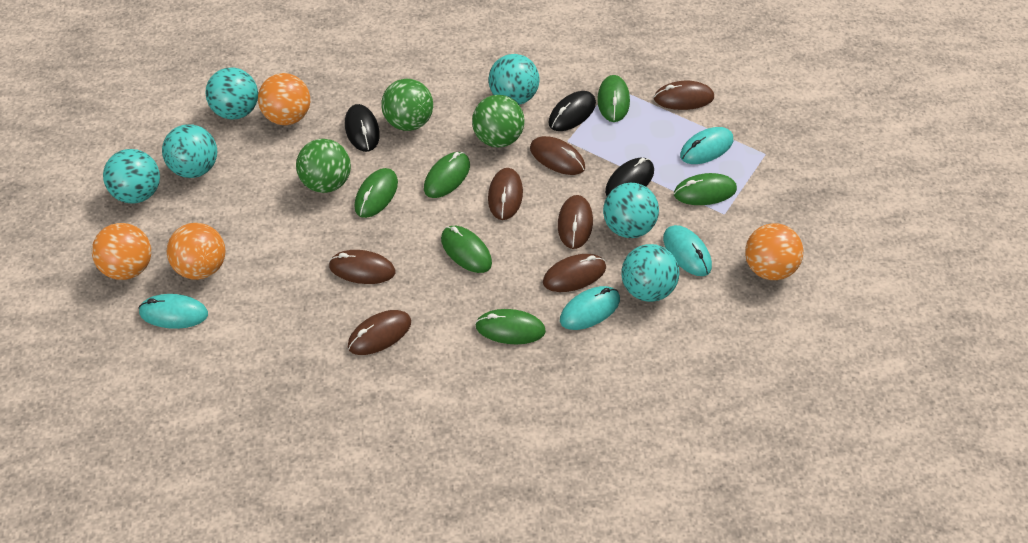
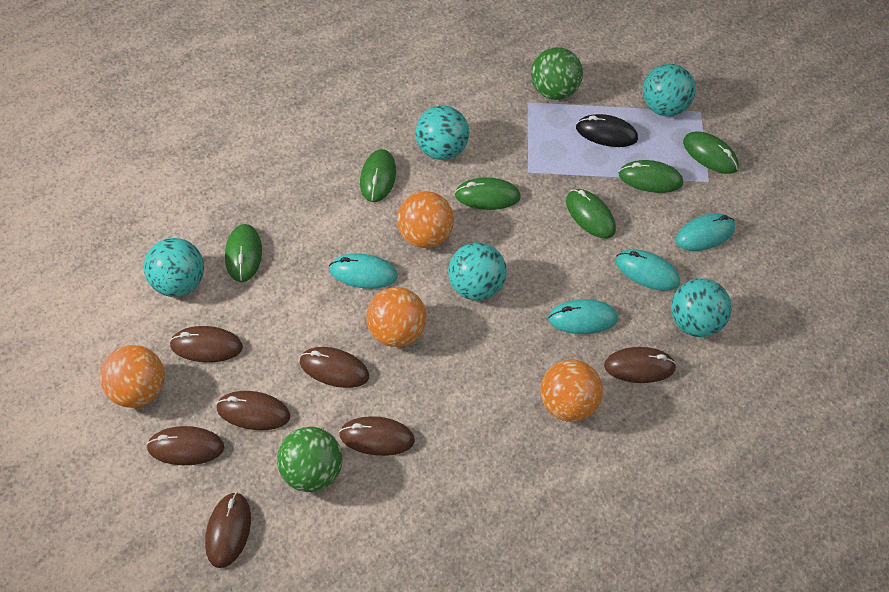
black mouse: 3 -> 1
green ball: 3 -> 2
turquoise ball: 6 -> 5

